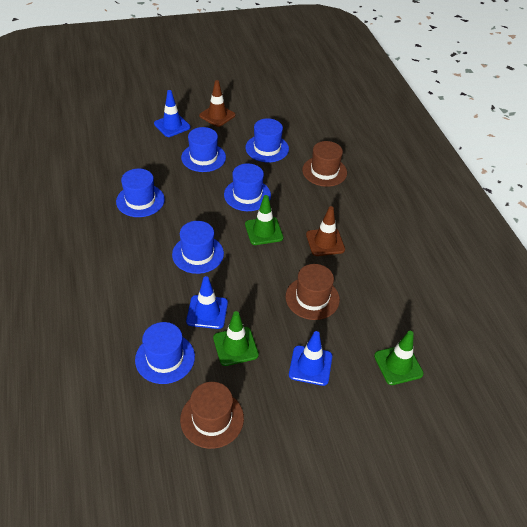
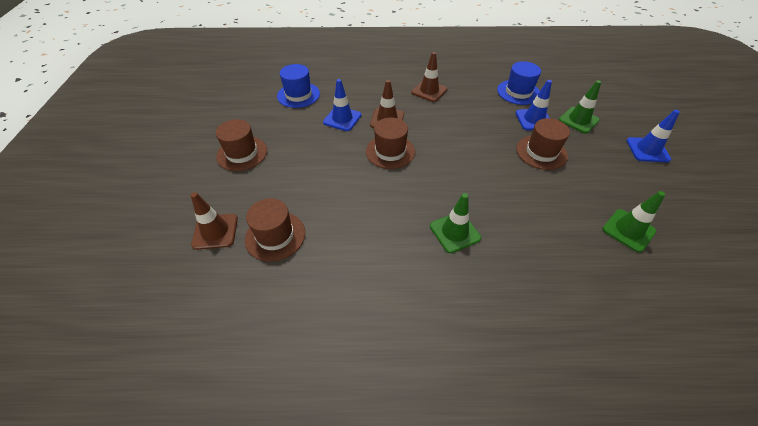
blue hat: 6 -> 2
brown hat: 3 -> 4
brown traffic cone: 2 -> 3

